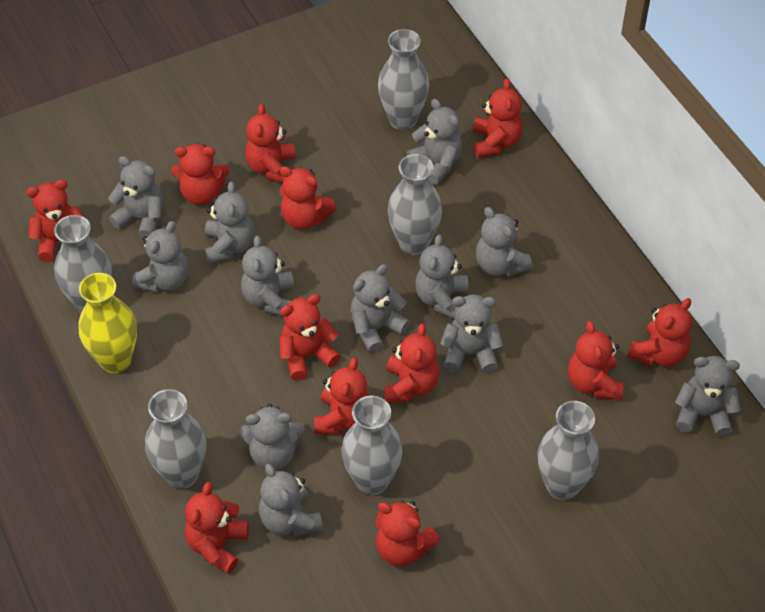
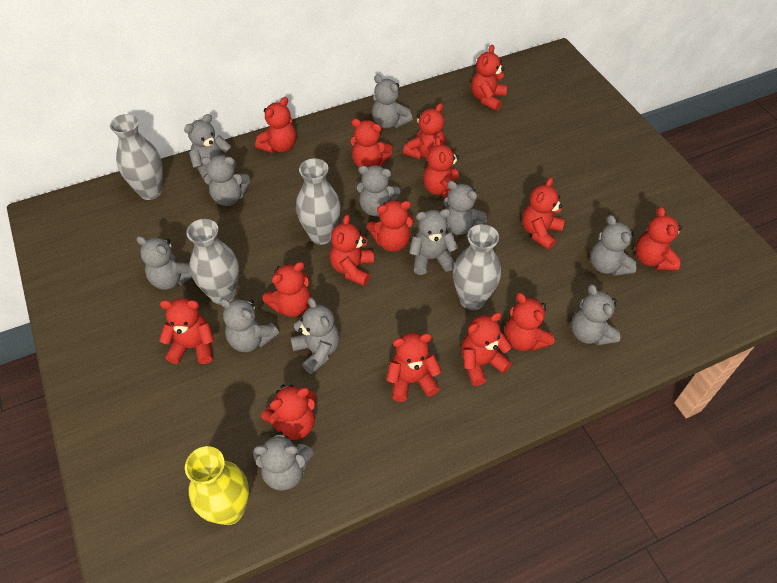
grey vase: 6 -> 4
red teddy bear: 12 -> 15

